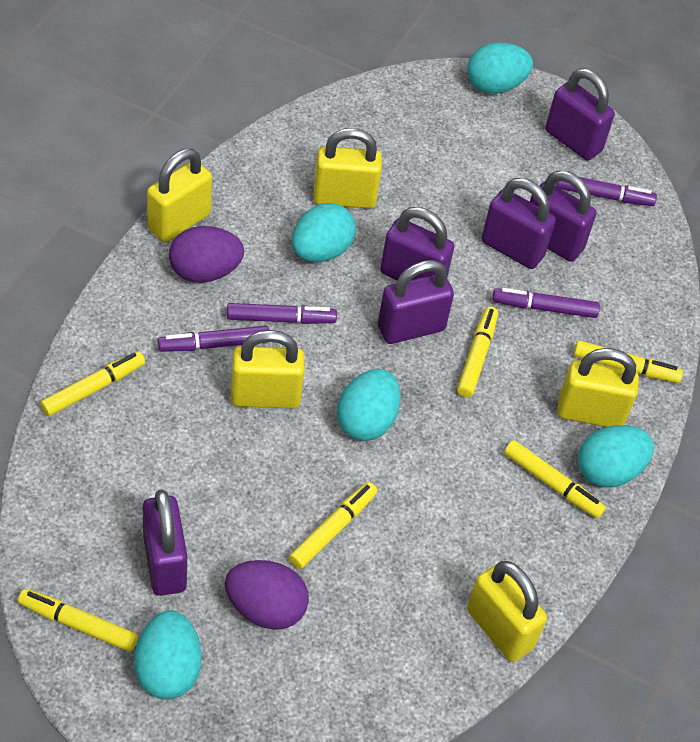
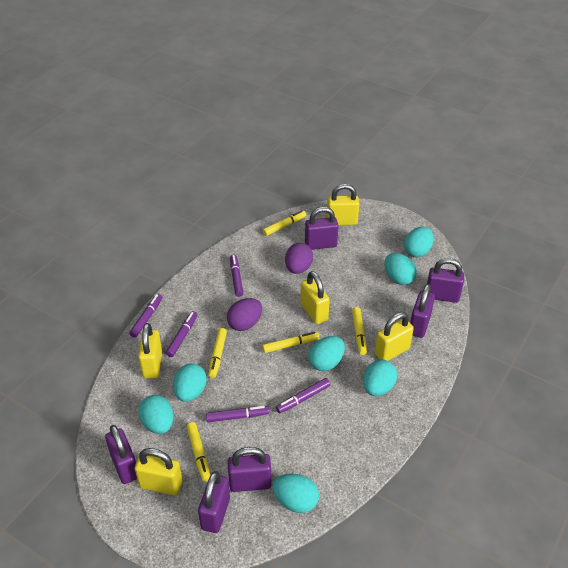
purple marker: 4 -> 5
turquoise egg: 5 -> 7
yellow marker: 6 -> 5

